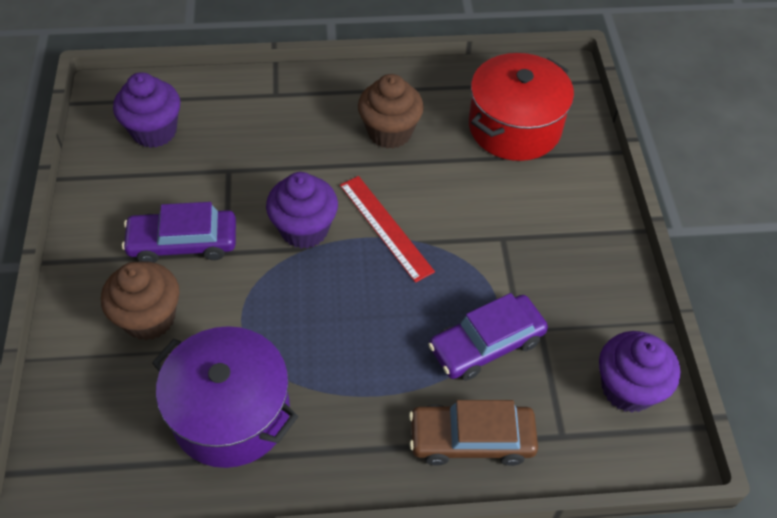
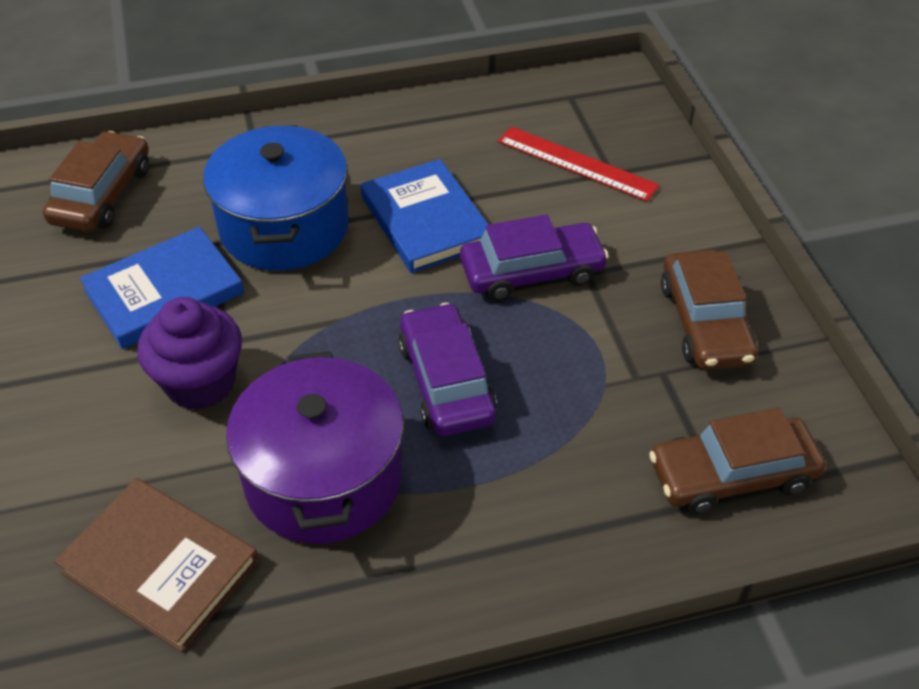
blue book: 0 -> 2
blue pot: 0 -> 1
brown book: 0 -> 1
brown car: 1 -> 3
brown cupcake: 2 -> 0
purple cupcake: 3 -> 1
red pot: 1 -> 0

